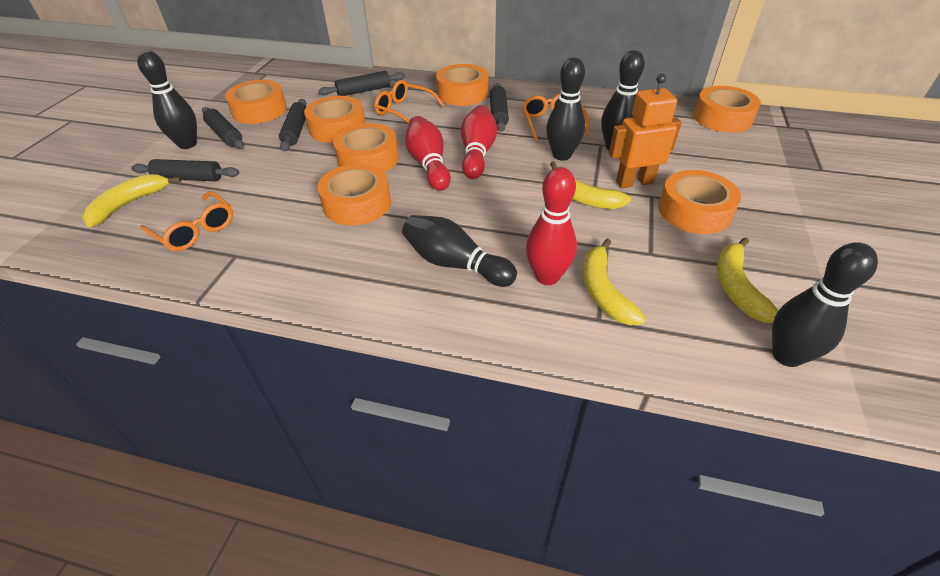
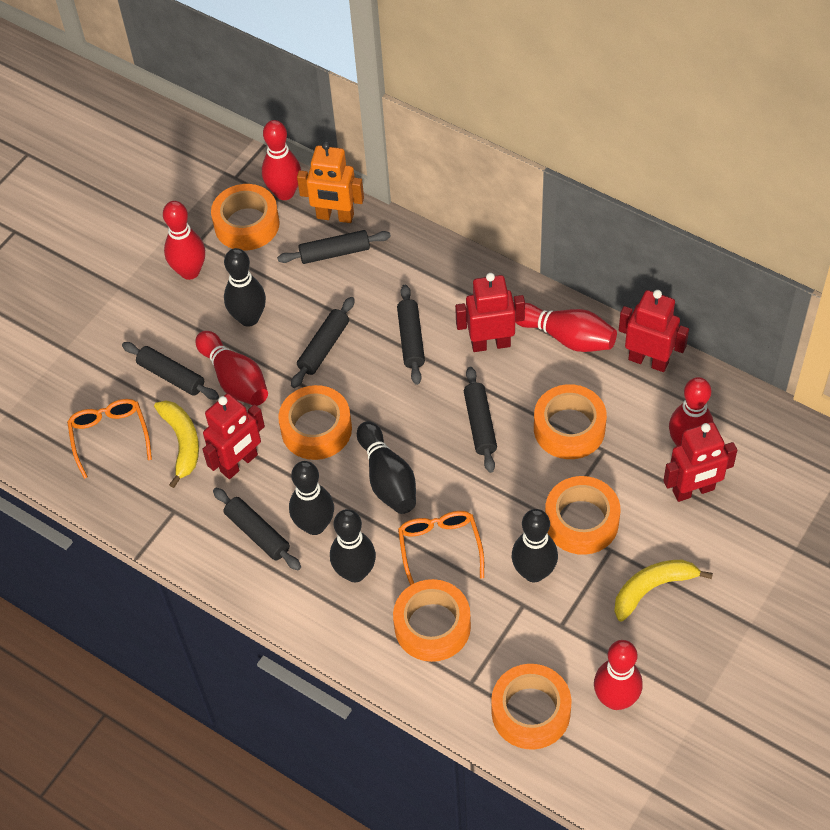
black rolling pin: 5 -> 6
orange glasses: 3 -> 2
orange tape: 7 -> 6
red bowling pin: 3 -> 6
red robot: 0 -> 4
yellow banana: 4 -> 2

